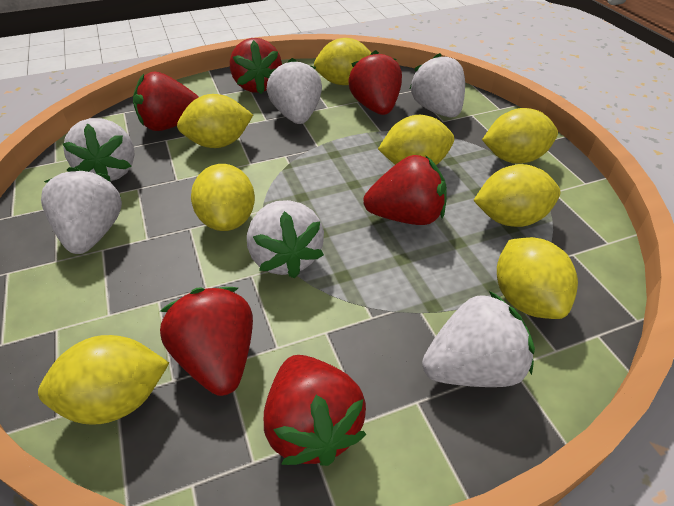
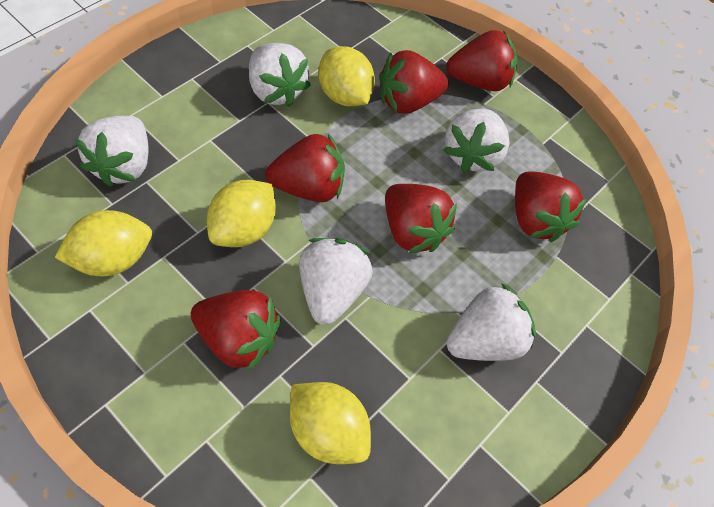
white strawberry: 6 -> 5
yellow lemon: 8 -> 4

